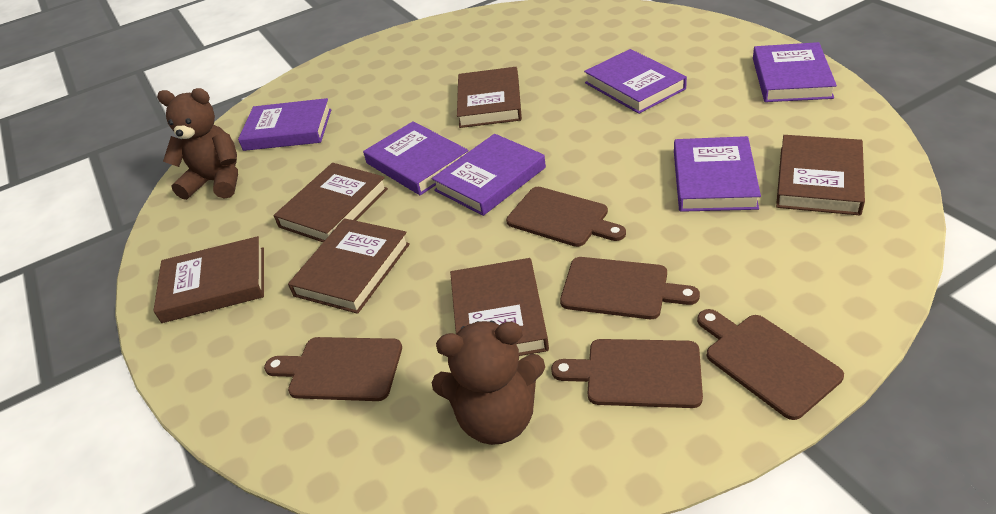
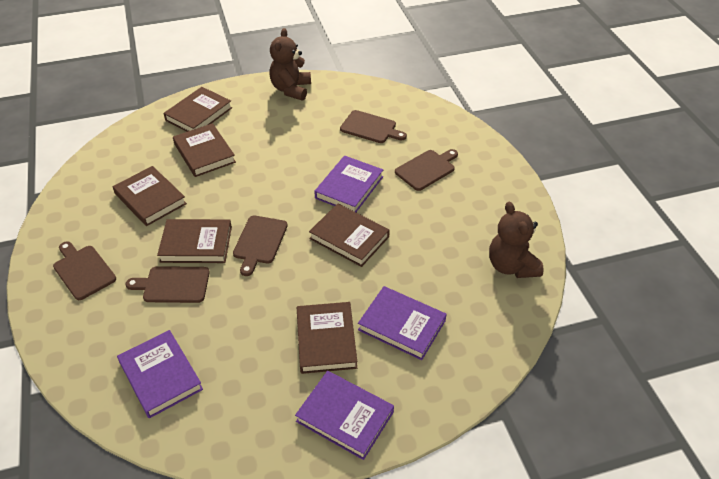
purple book: 6 -> 4

